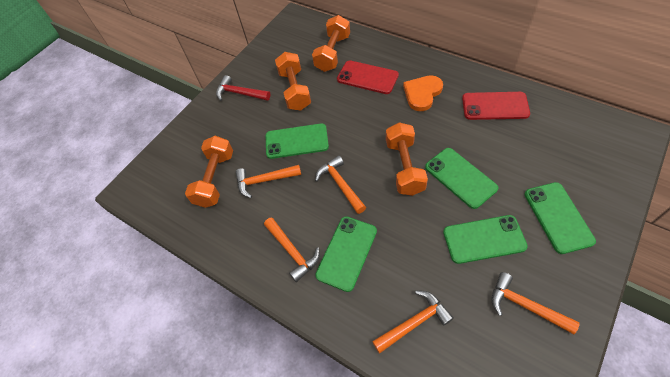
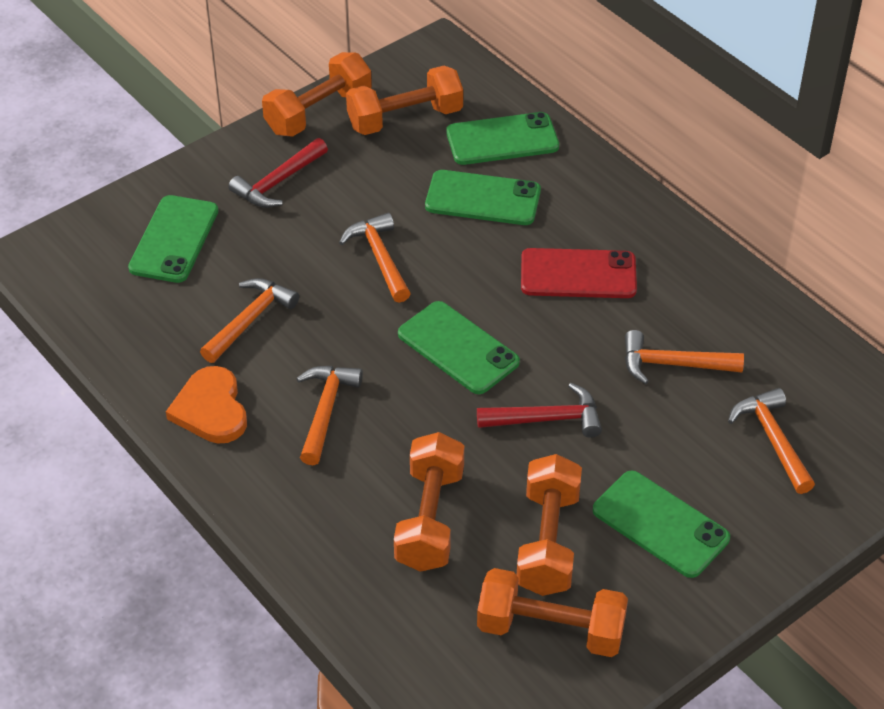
orange dumbbell: 4 -> 5
red hammer: 1 -> 2
red phone: 2 -> 1

